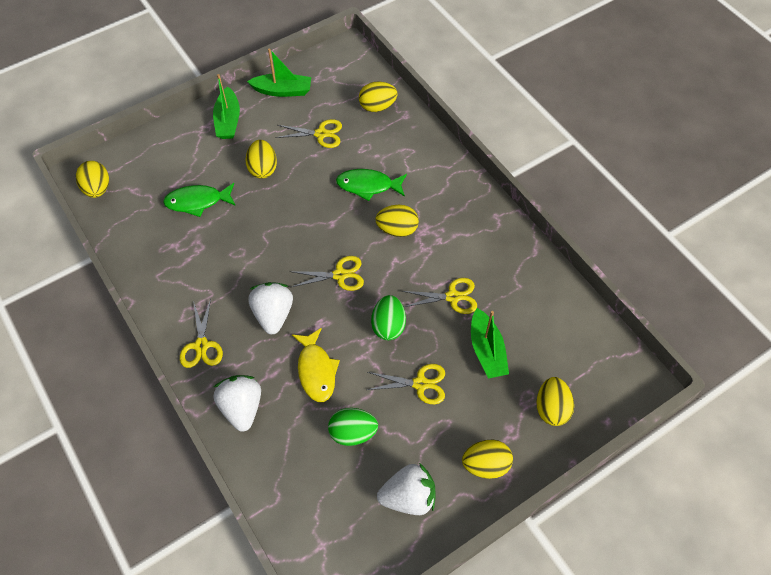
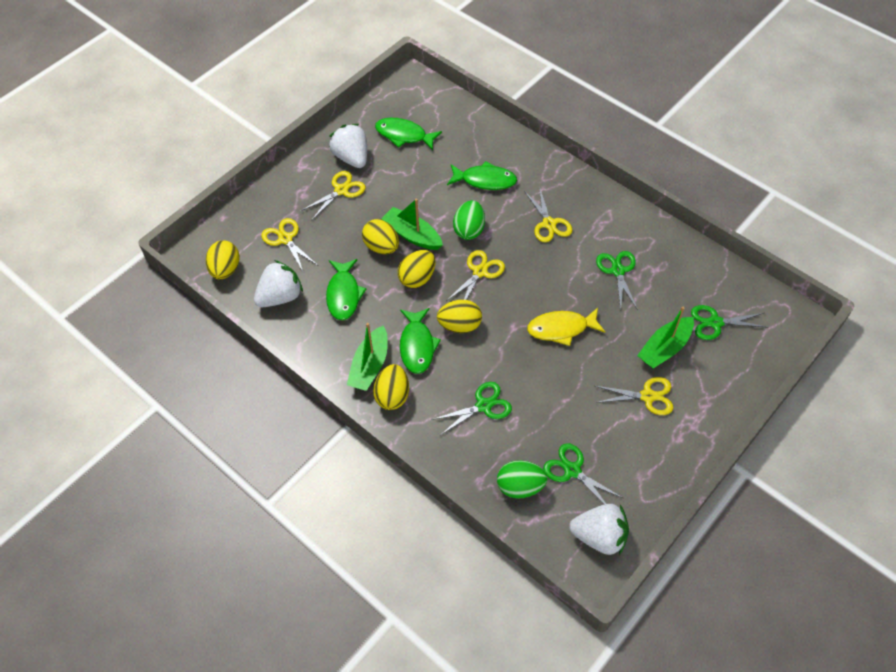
green fish: 2 -> 4
green scissors: 0 -> 4
yellow egg: 6 -> 5

